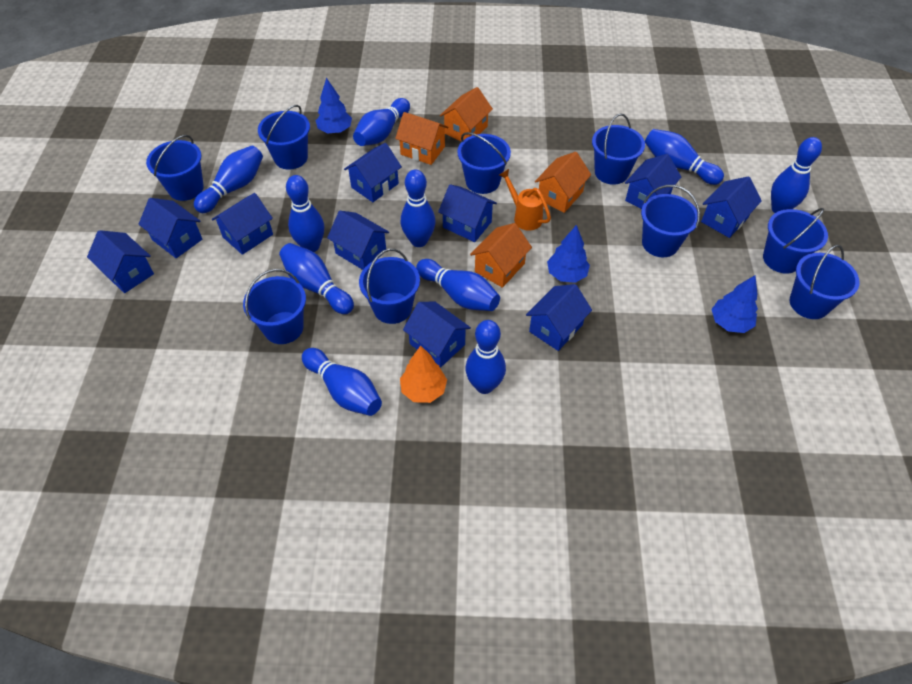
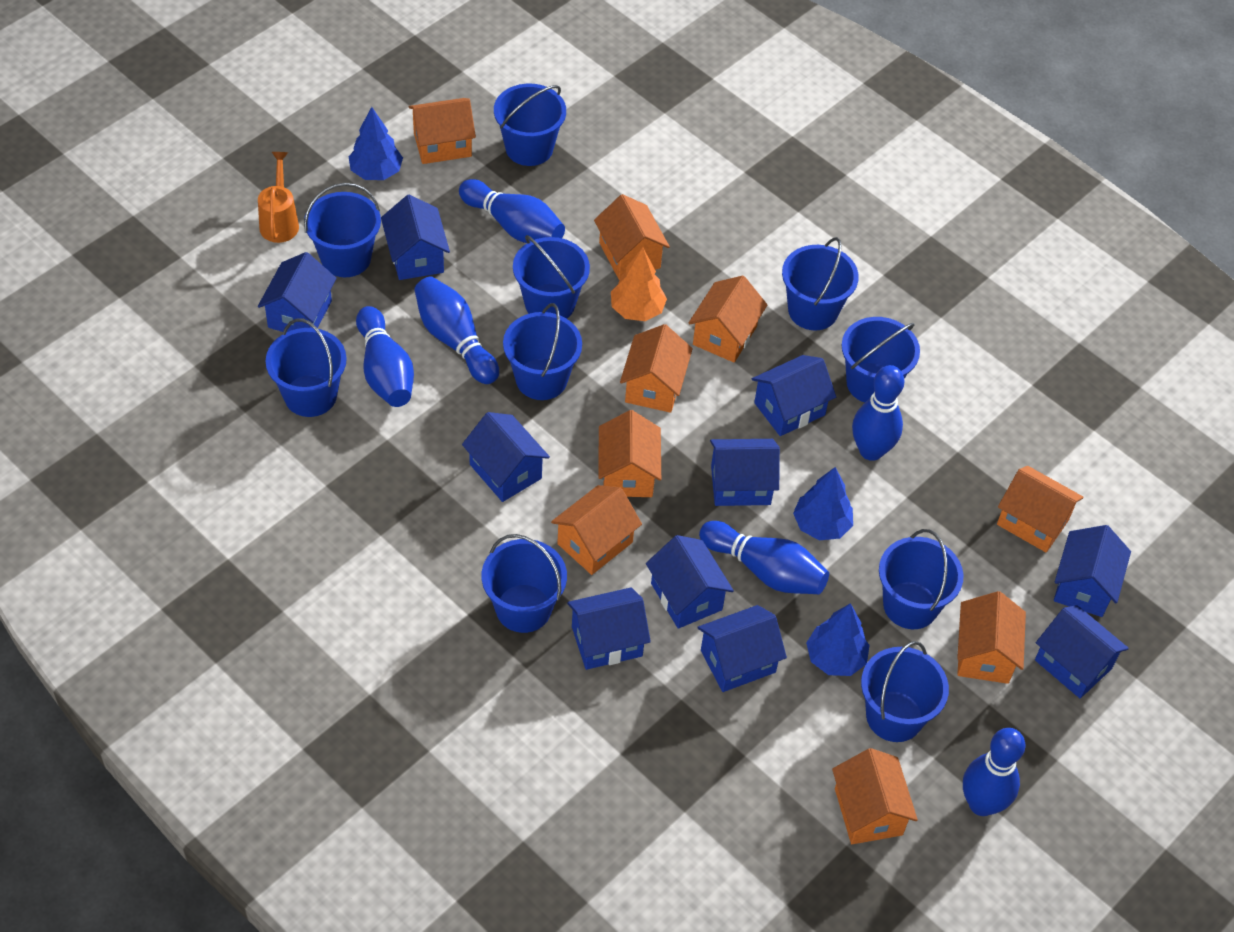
blue bowling pin: 10 -> 6
blue bucket: 9 -> 10
orange house: 4 -> 9

